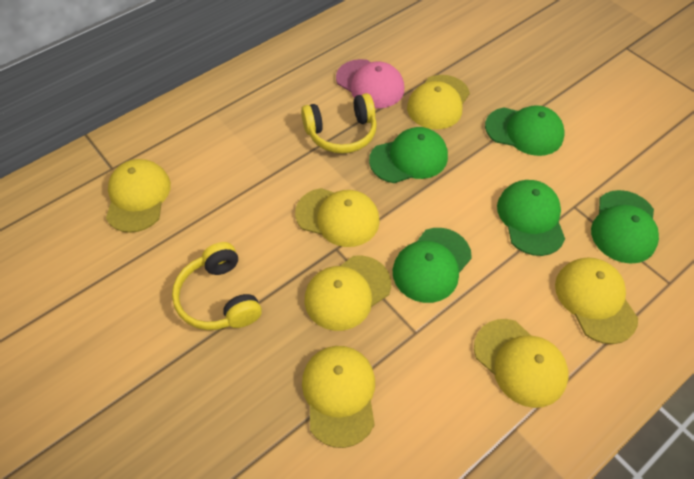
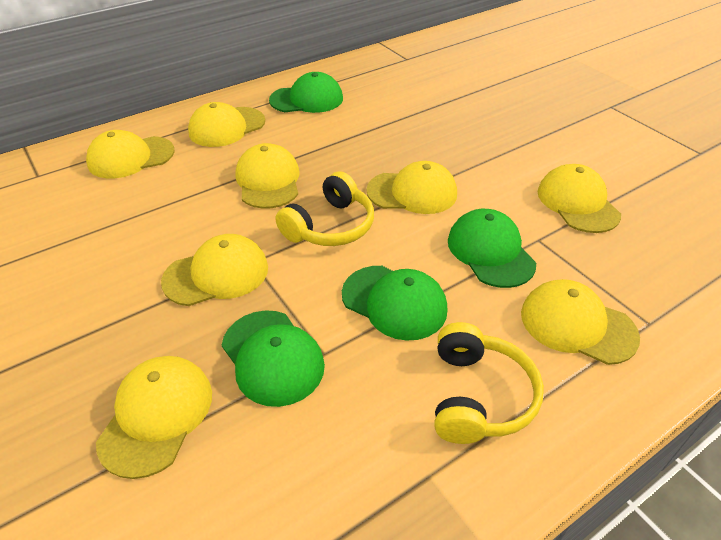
green cap: 5 -> 4
pink cap: 1 -> 0
yellow cap: 7 -> 8

